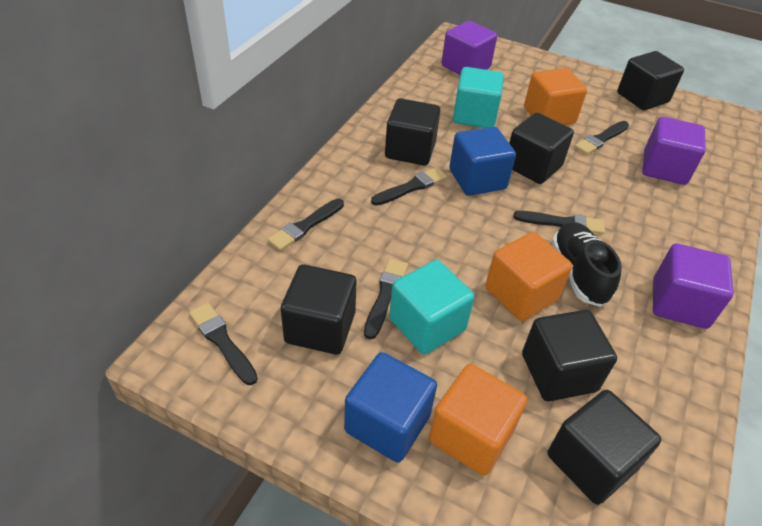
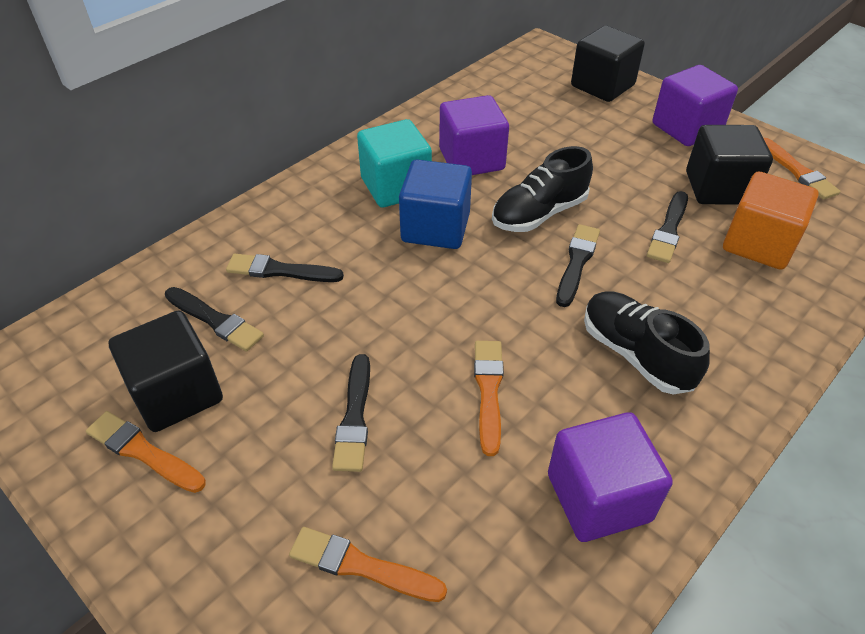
black brush: 6 -> 5
black cube: 6 -> 3
black shoe: 1 -> 2
blue cube: 2 -> 1
orange brush: 0 -> 4
orange cube: 3 -> 1
turquoise cube: 2 -> 1

